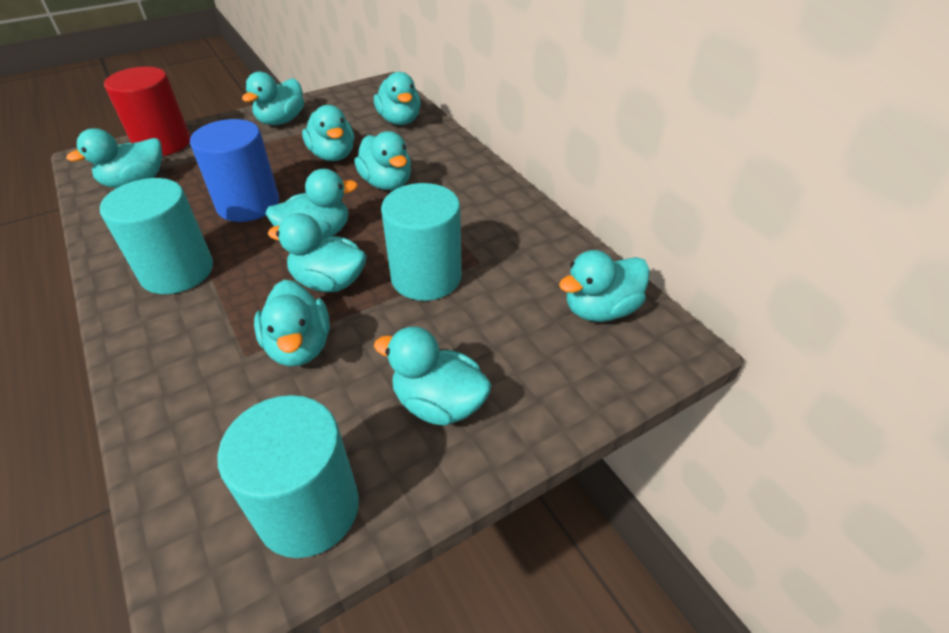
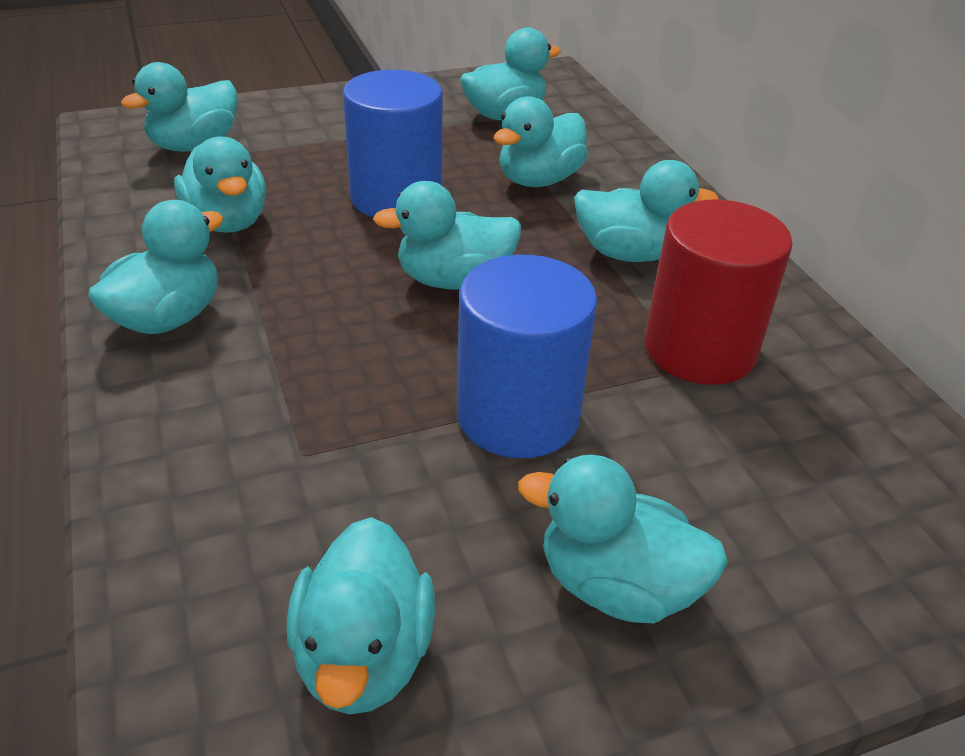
blue cylinder: 1 -> 2
turquoise cylinder: 3 -> 0
turquoise duck: 10 -> 9

